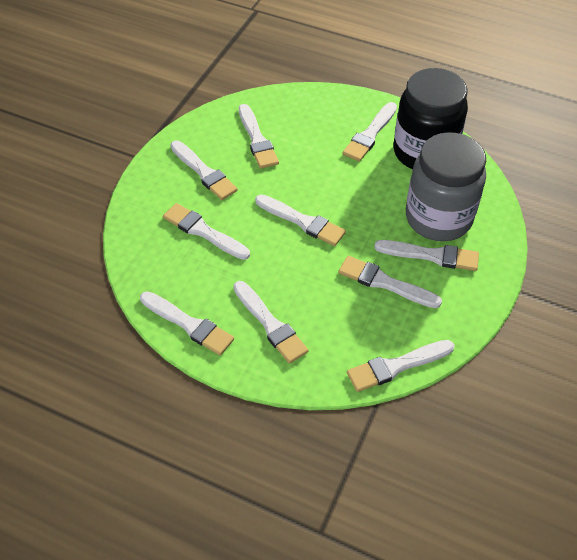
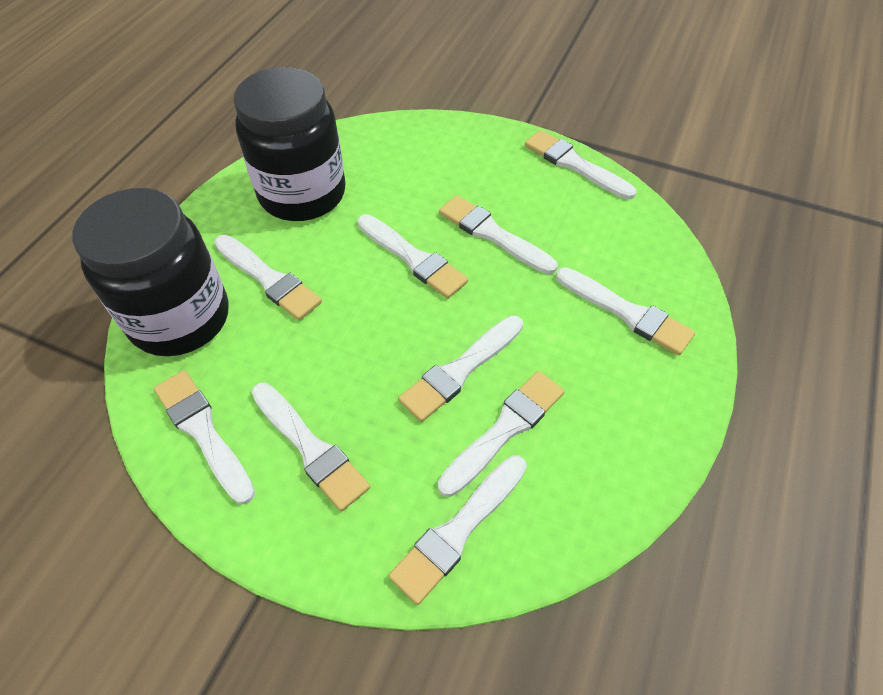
black jar: 1 -> 2
grey jar: 1 -> 0

